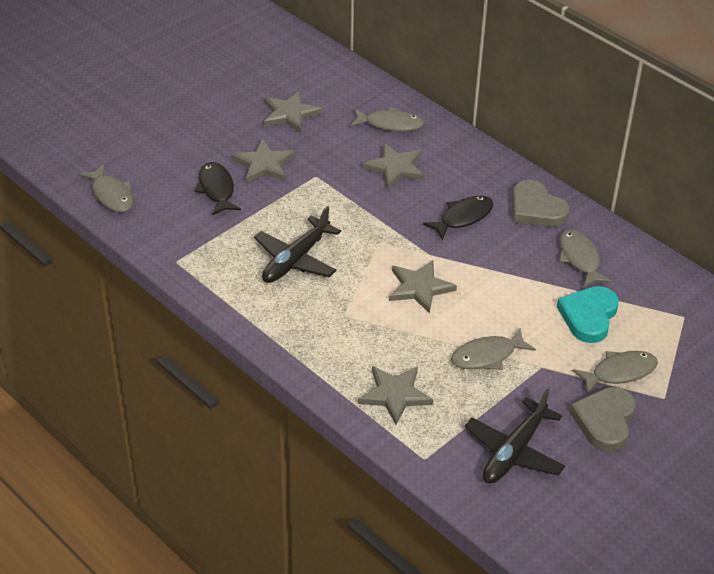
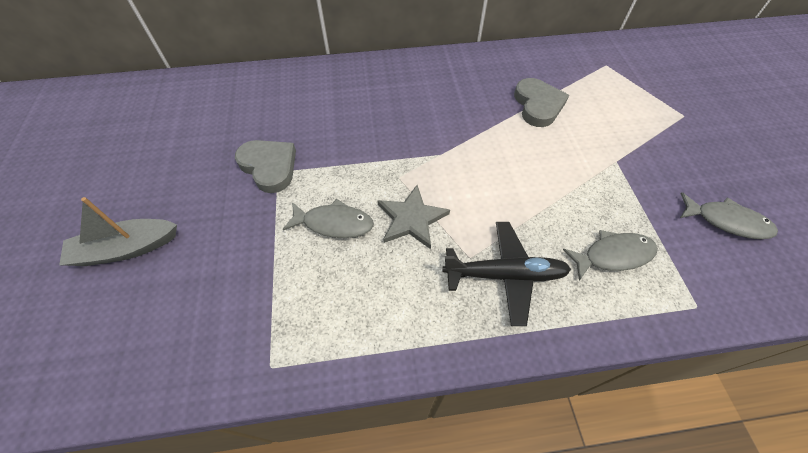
black fish: 2 -> 0
black plane: 2 -> 1
grey boat: 0 -> 1
grey fish: 5 -> 3
grey star: 5 -> 1
turquoise heart: 1 -> 0

